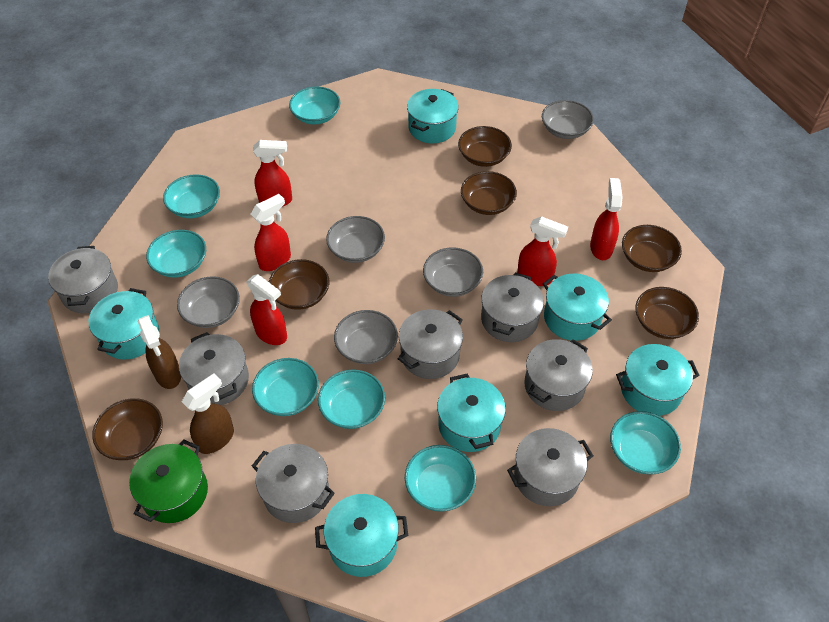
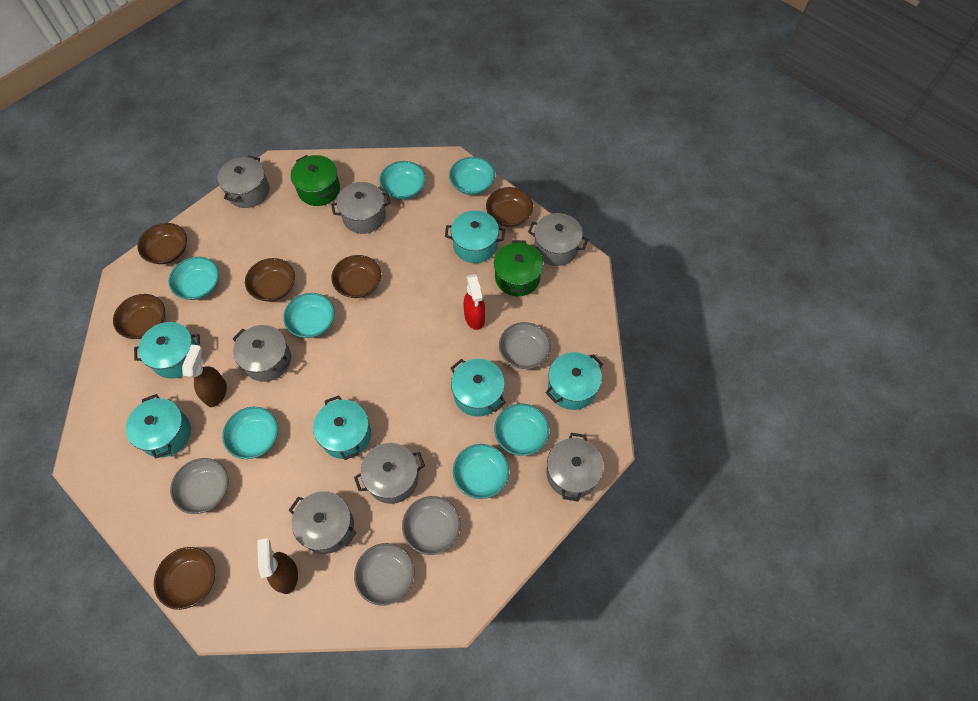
green pot: 1 -> 2
grey bowl: 5 -> 4
red spray bottle: 5 -> 1

